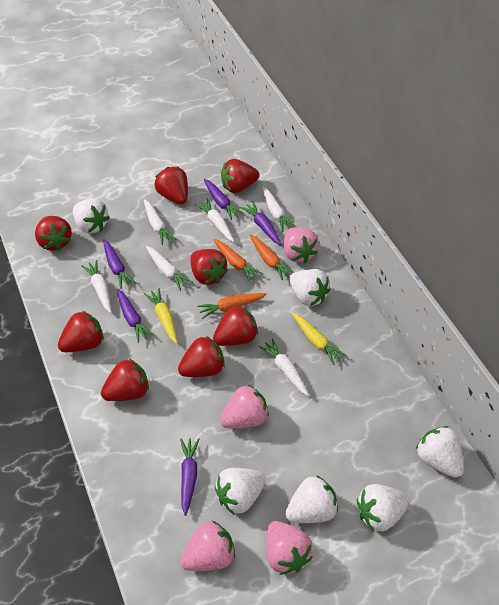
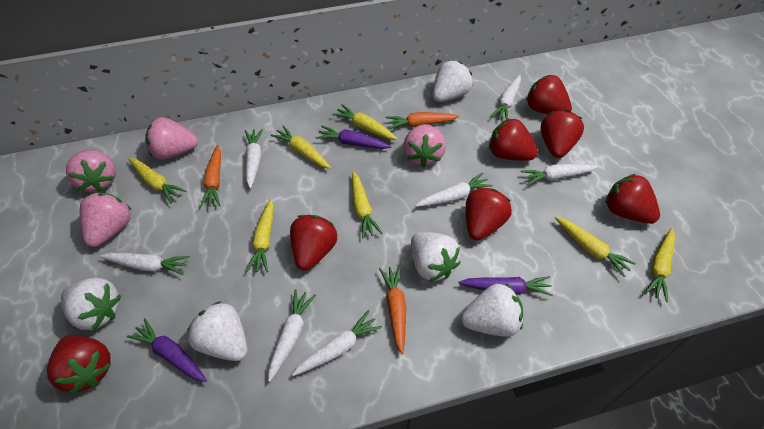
purple carrot: 5 -> 3
red strawberry: 8 -> 7
white carrot: 6 -> 7
white strawberry: 6 -> 5
yellow carrot: 2 -> 7

